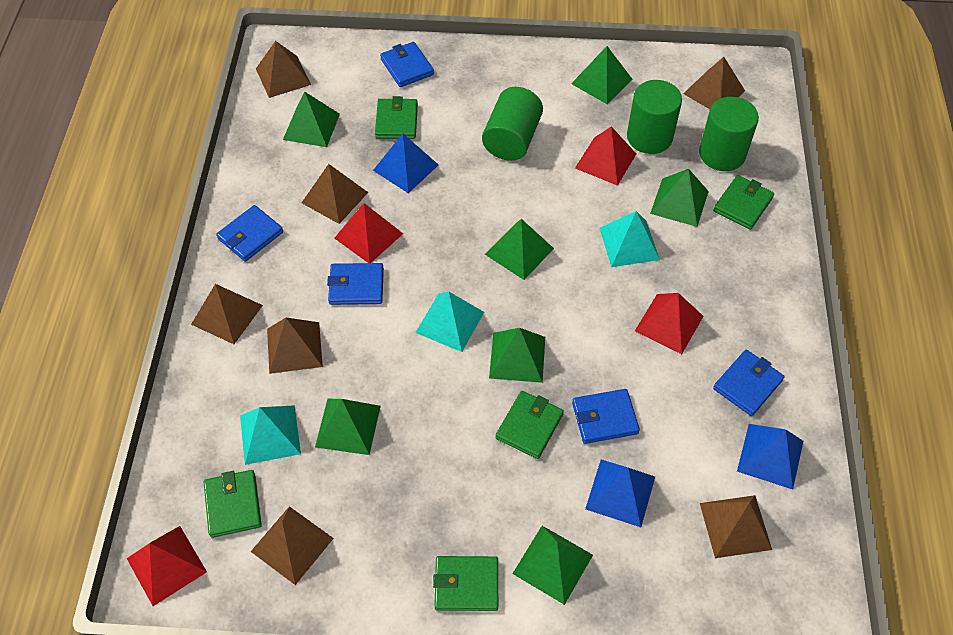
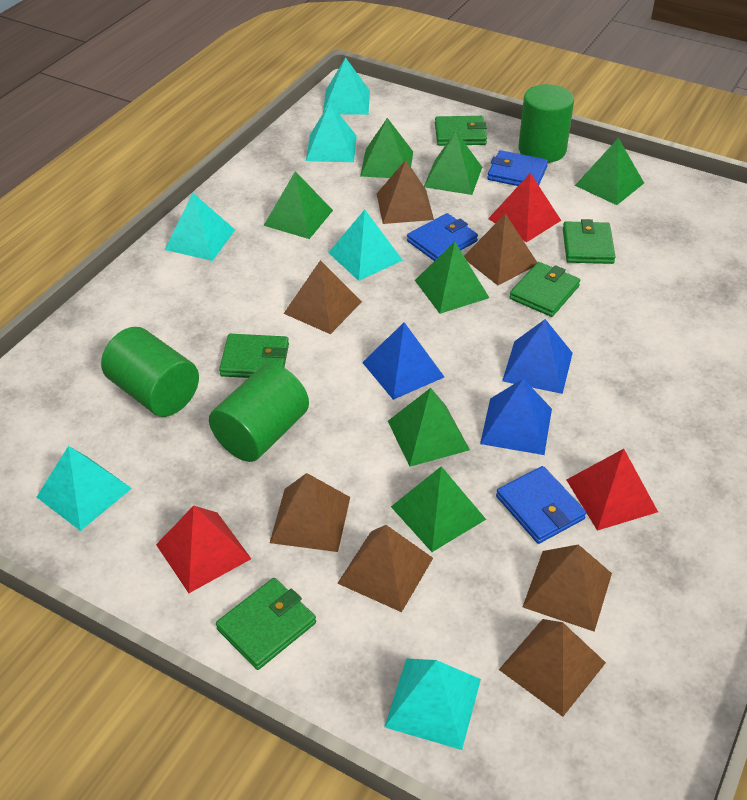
blue wallet: 5 -> 3
red pyramid: 4 -> 3
turquoise pyramid: 3 -> 6

